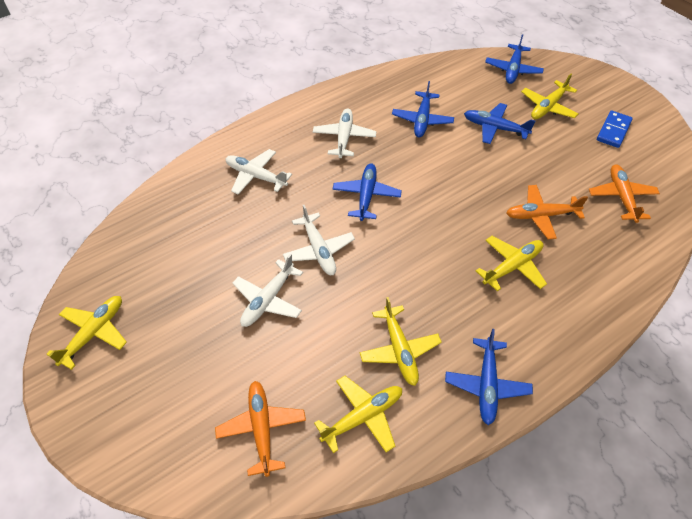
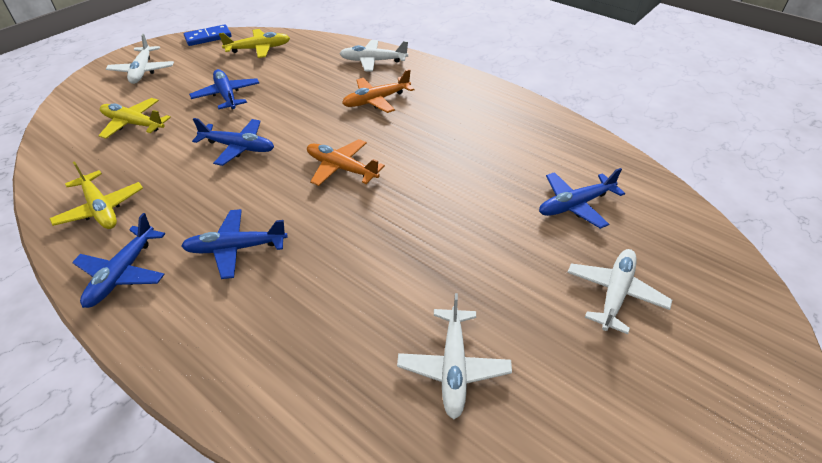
orange plane: 3 -> 2
yellow plane: 5 -> 3

